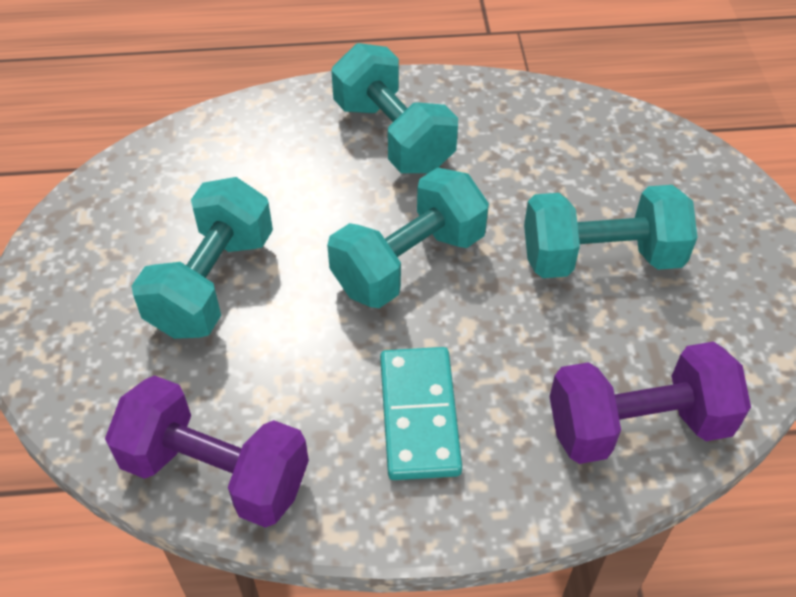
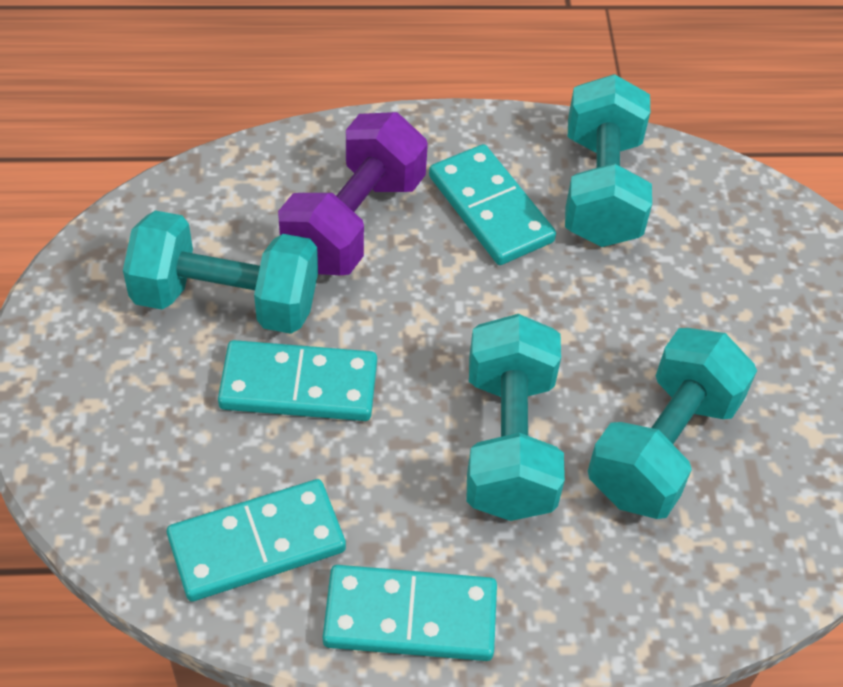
purple dumbbell: 2 -> 1
turquoise domino: 1 -> 4

